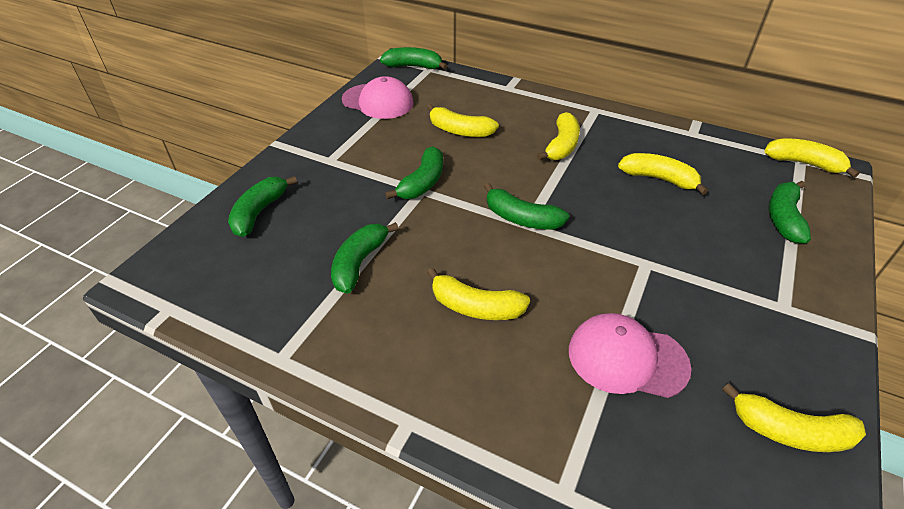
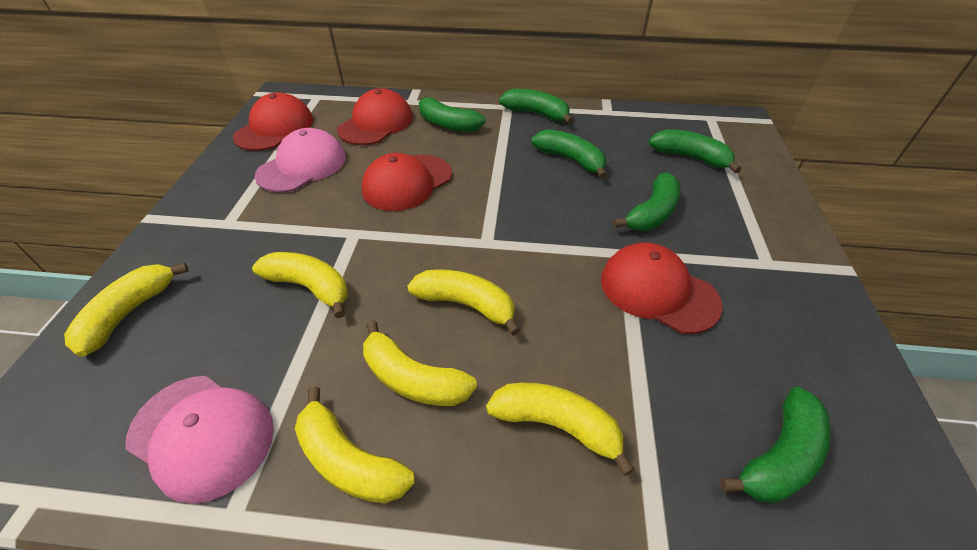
red cap: 0 -> 4

